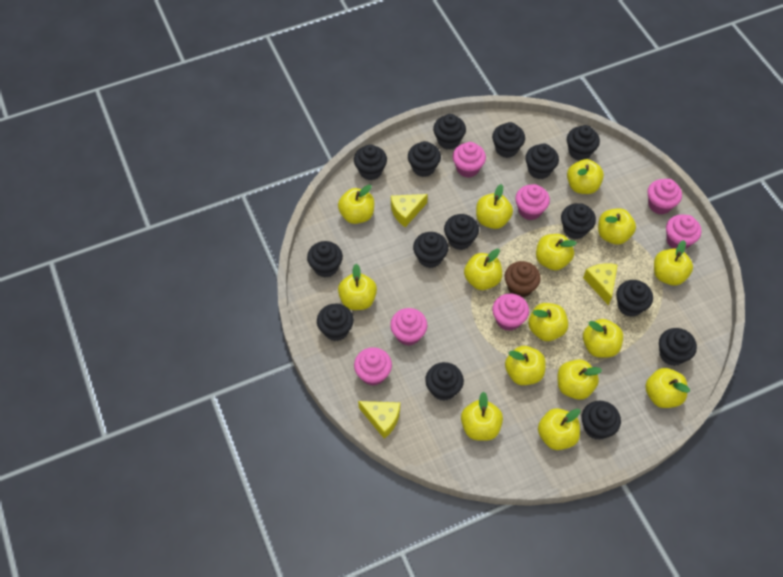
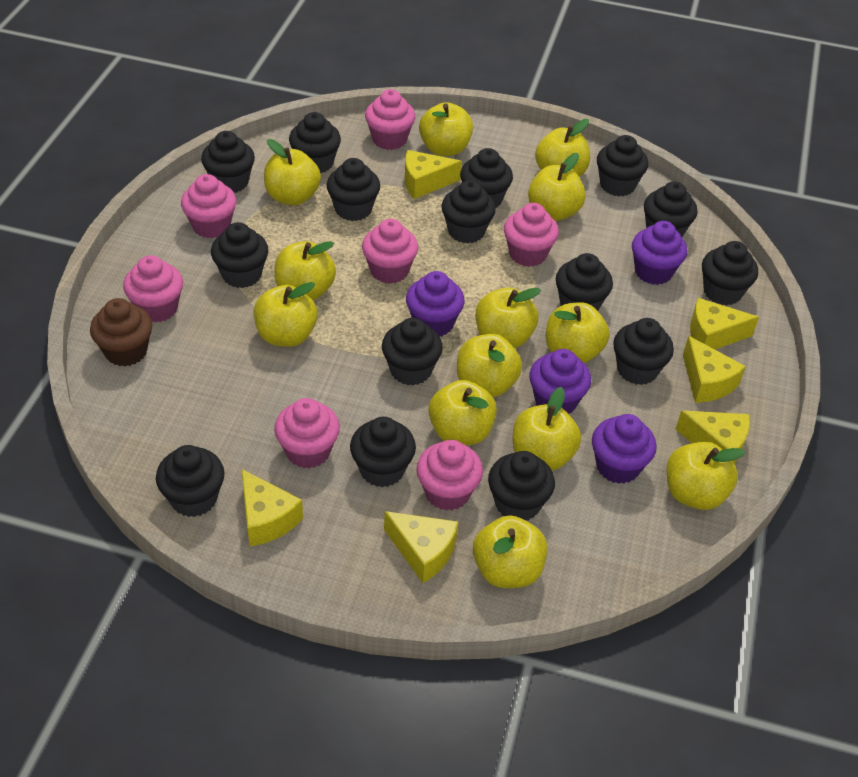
purple cupcake: 0 -> 4
yellow apple: 15 -> 13
yellow cheese: 3 -> 6

